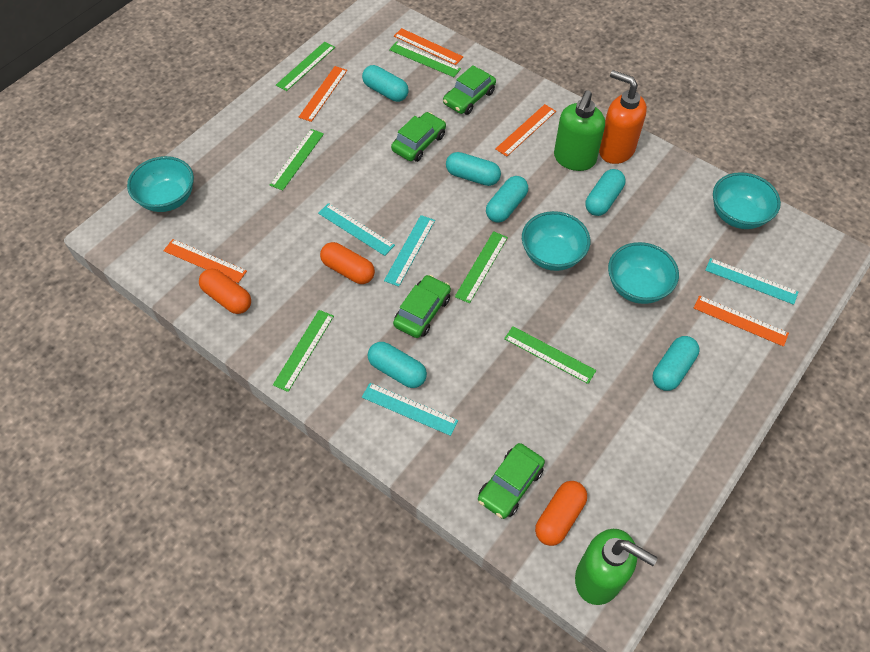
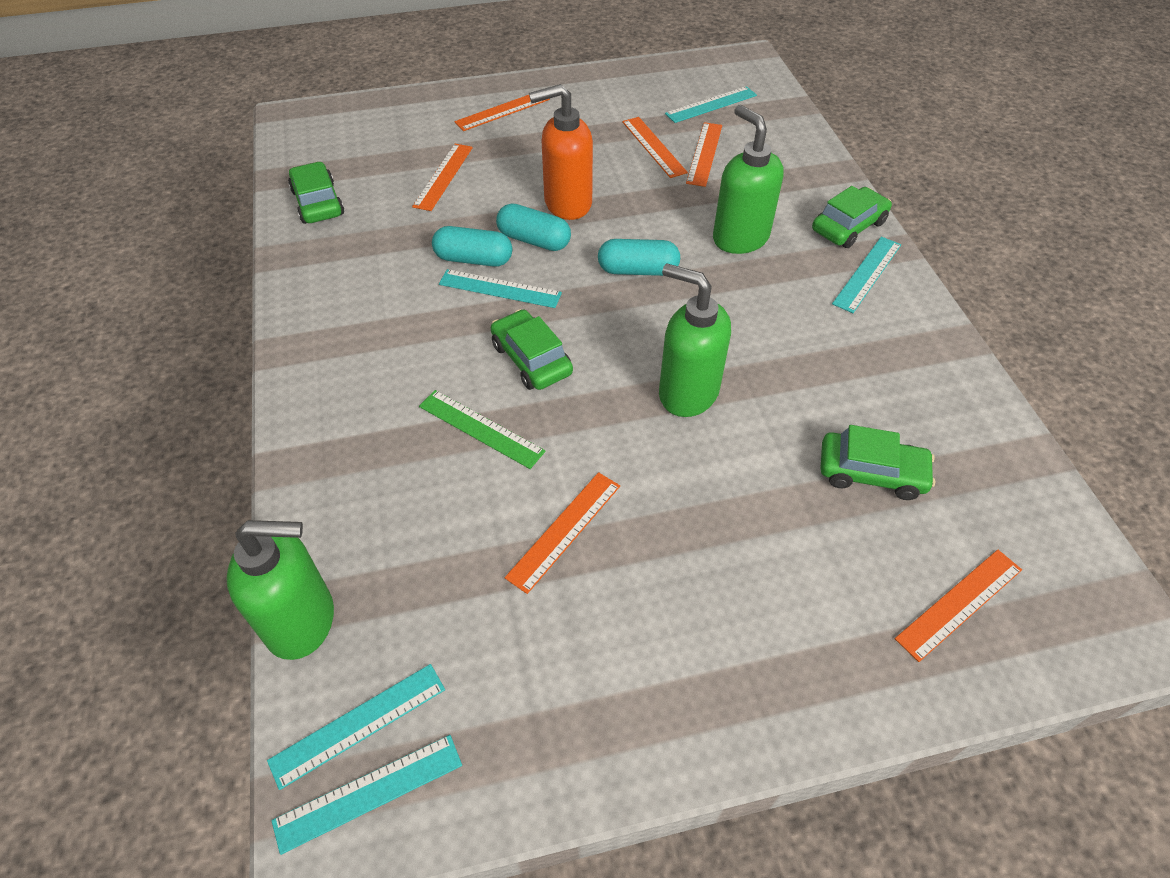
green ruler: 6 -> 1
green soap dispenser: 2 -> 3
orange capsule: 3 -> 0
orange ruler: 5 -> 6
turquoise bowl: 4 -> 0
turquoise capsule: 6 -> 3
turquoise ruler: 4 -> 5

